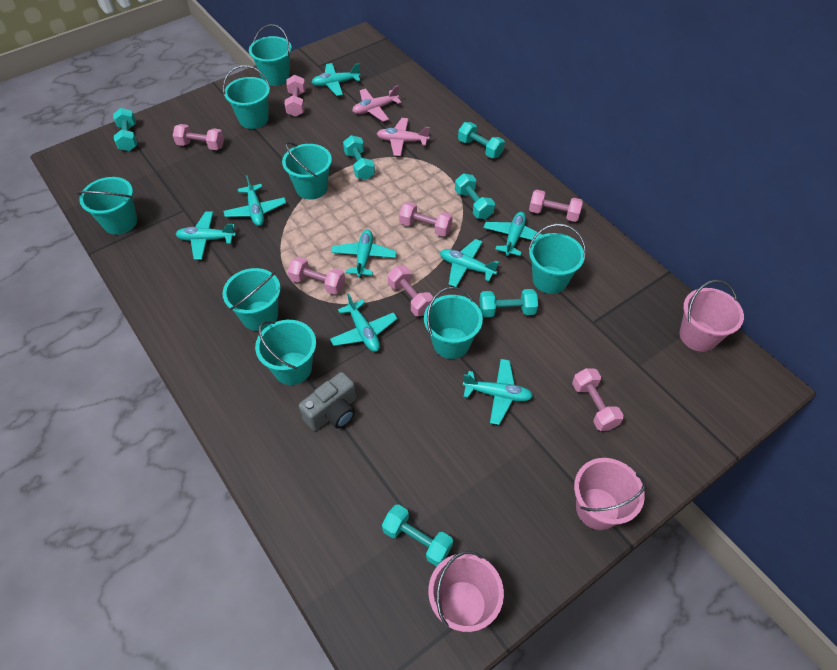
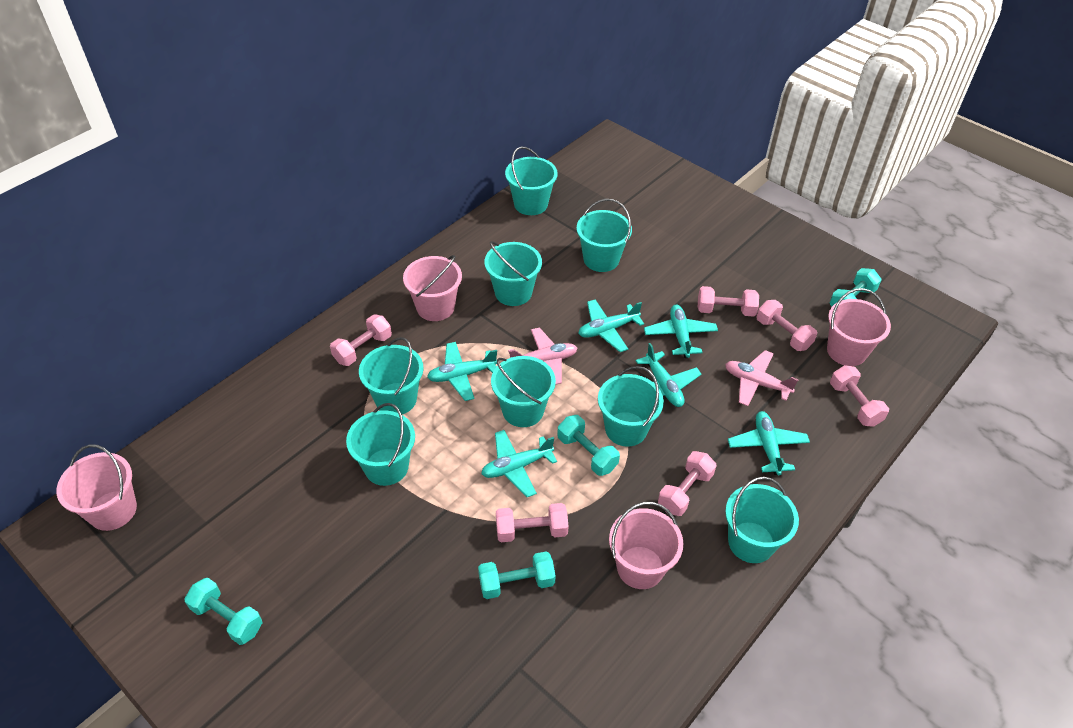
grey camera: 1 -> 0
pink bucket: 3 -> 4
pink dumbbell: 7 -> 6
turquoise dumbbell: 6 -> 4
turquoise plane: 8 -> 6

